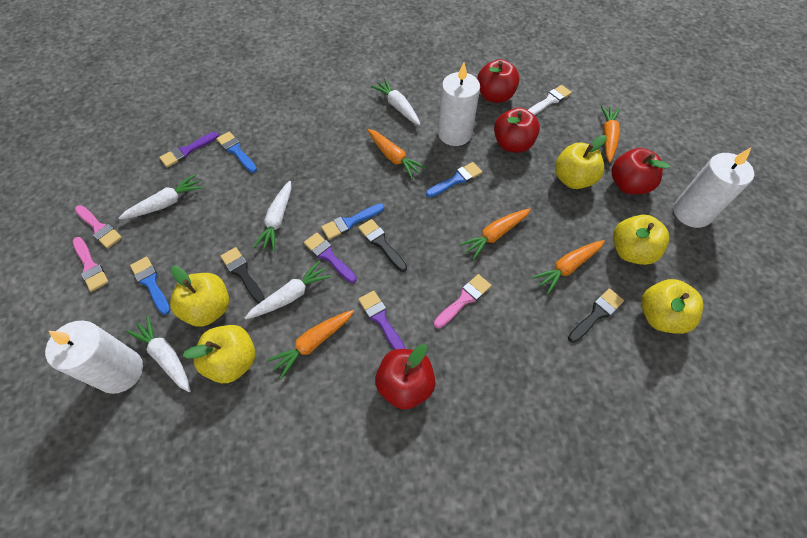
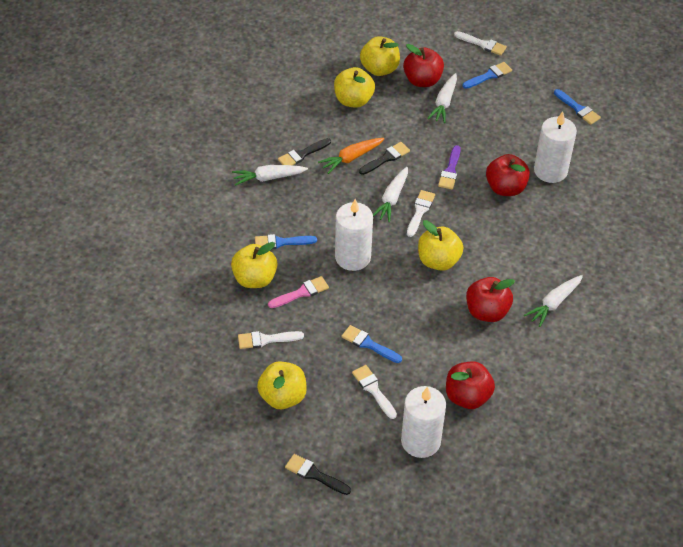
orange carrot: 5 -> 1
pink brush: 3 -> 1
purple brush: 3 -> 1
white brush: 1 -> 4
white carrot: 5 -> 4

